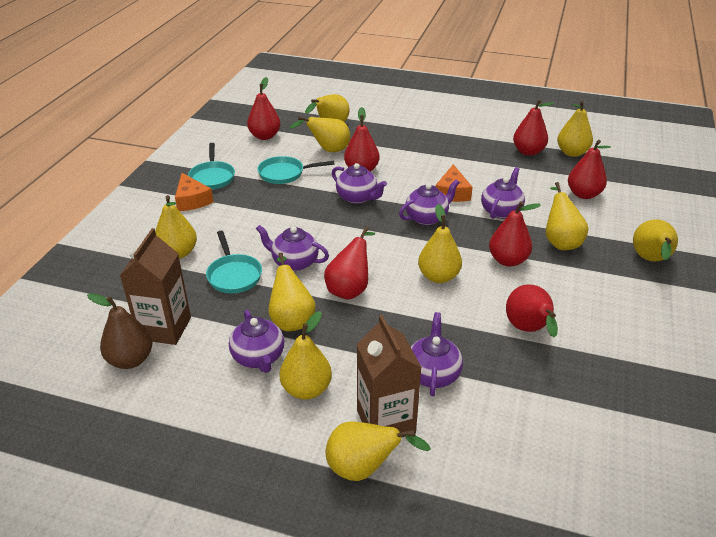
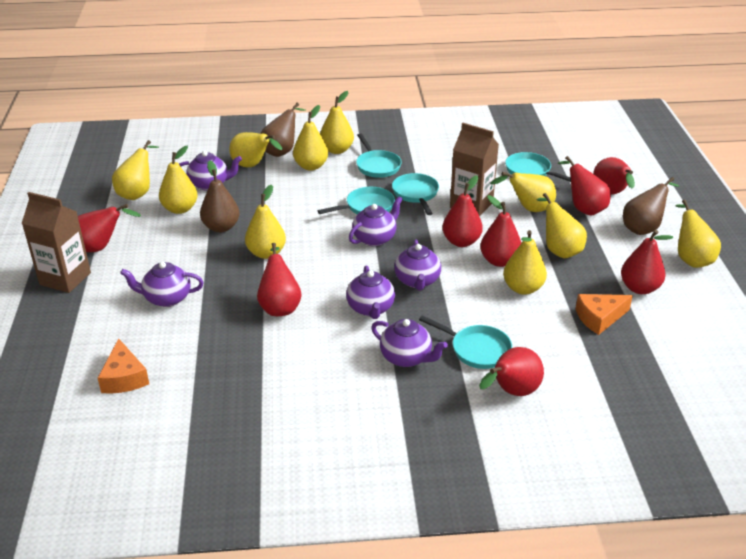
brown pear: 1 -> 3
red pear: 7 -> 8
turquoise pan: 3 -> 5

